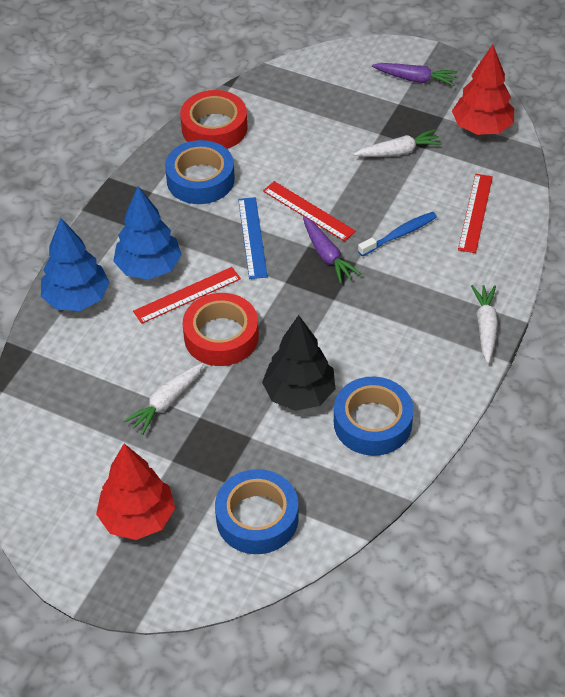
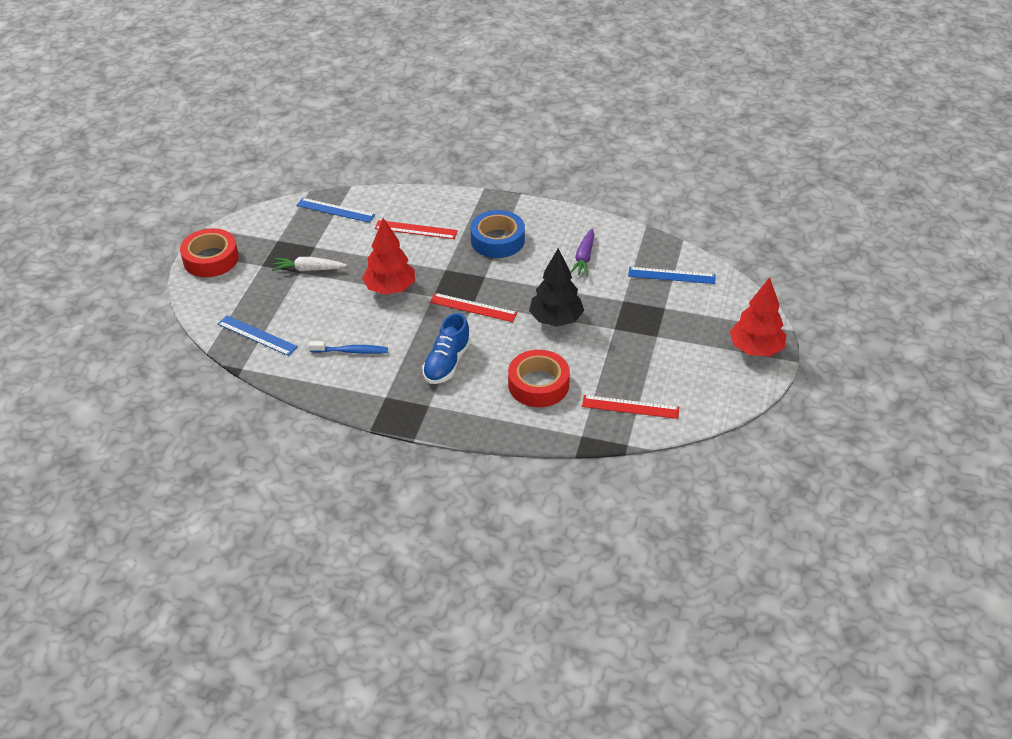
blue ruler: 1 -> 3
blue shoe: 0 -> 1
blue tape: 3 -> 1
blue tree: 2 -> 0
purple carrot: 2 -> 1
white carrot: 3 -> 1

